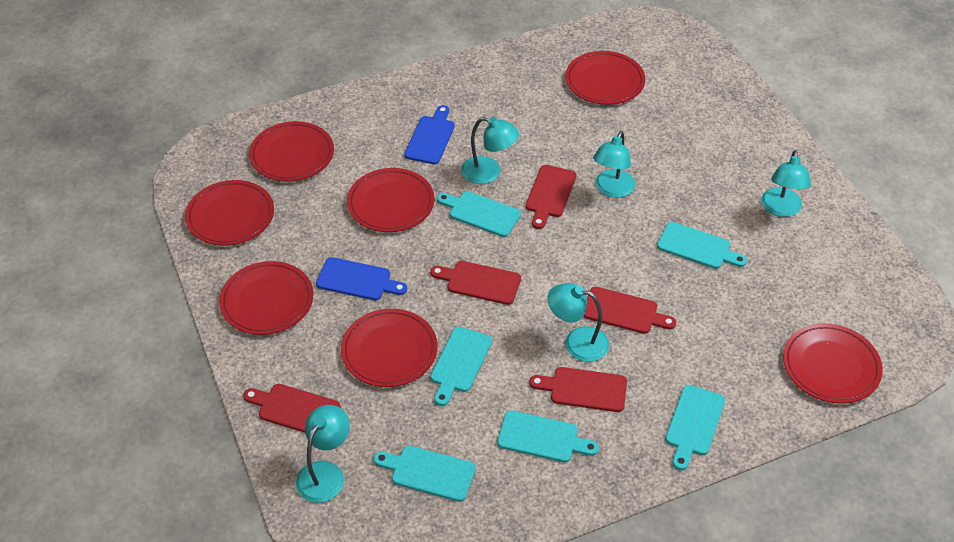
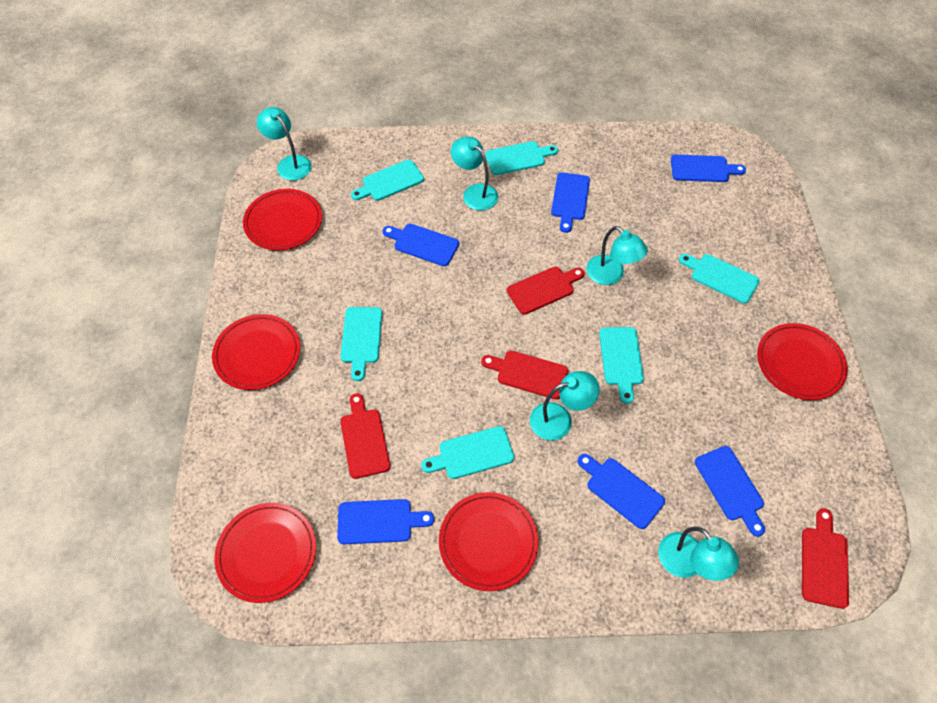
blue cutting board: 2 -> 6
red cutting board: 5 -> 4
red plate: 7 -> 5

